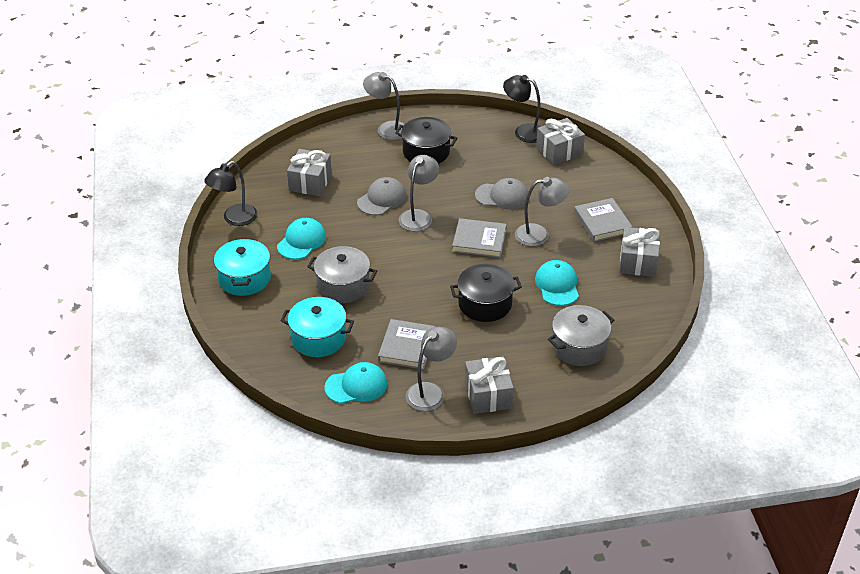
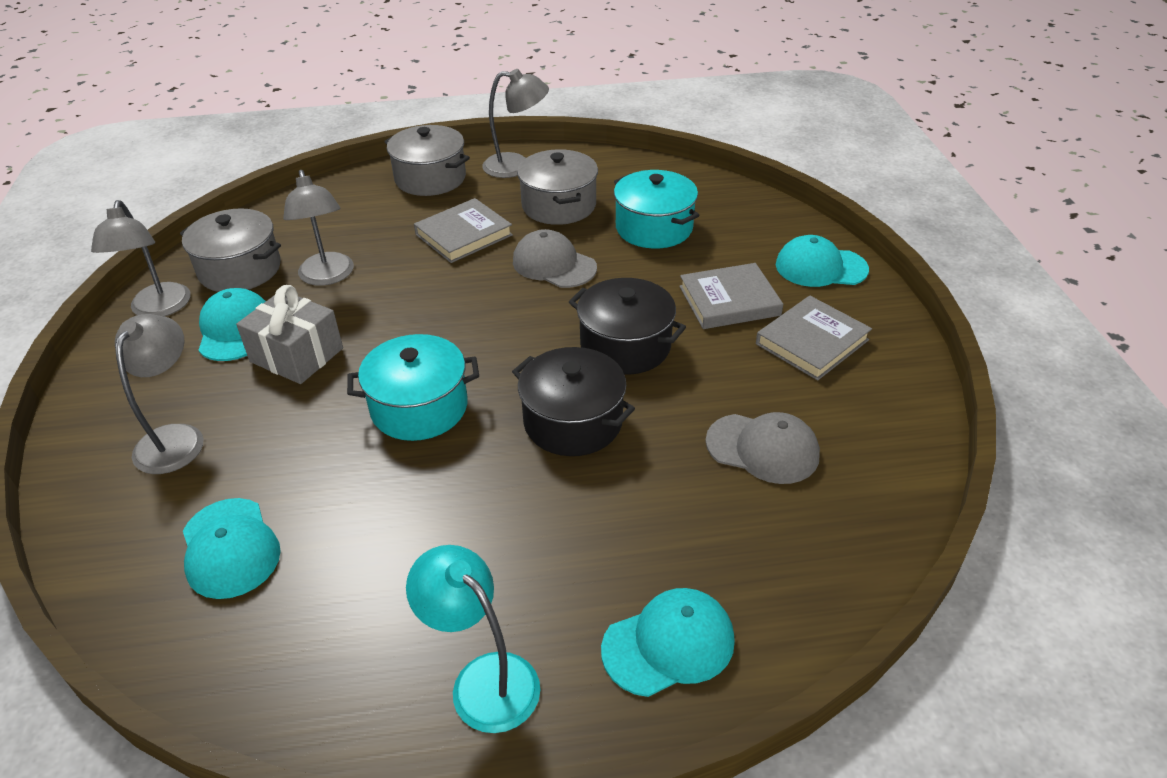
black lamp: 2 -> 0
grey gift: 4 -> 1
grey pot: 2 -> 3
turquoise cap: 3 -> 4
turquoise lamp: 0 -> 1

